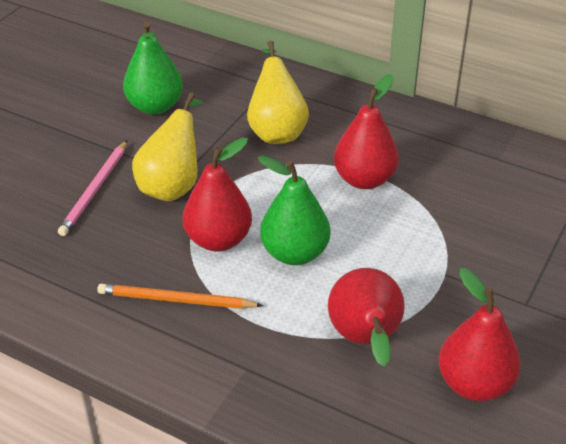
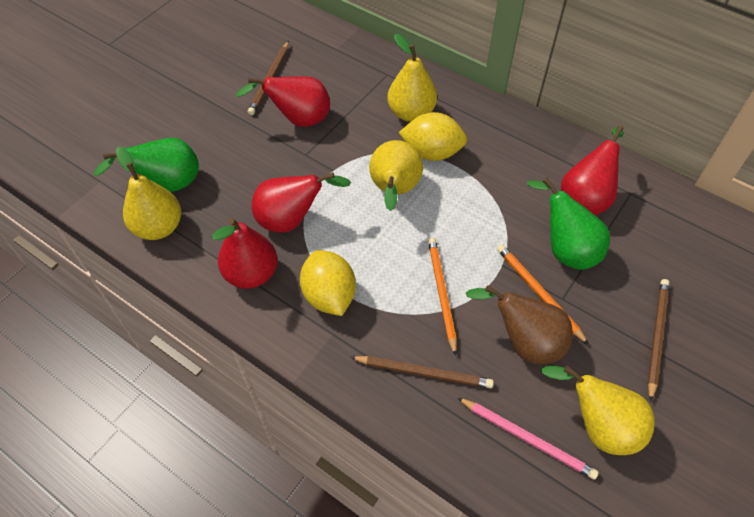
brown pear: 0 -> 1
brown pencil: 0 -> 3
orange pencil: 1 -> 2
yellow lemon: 0 -> 2
yellow pear: 2 -> 4

